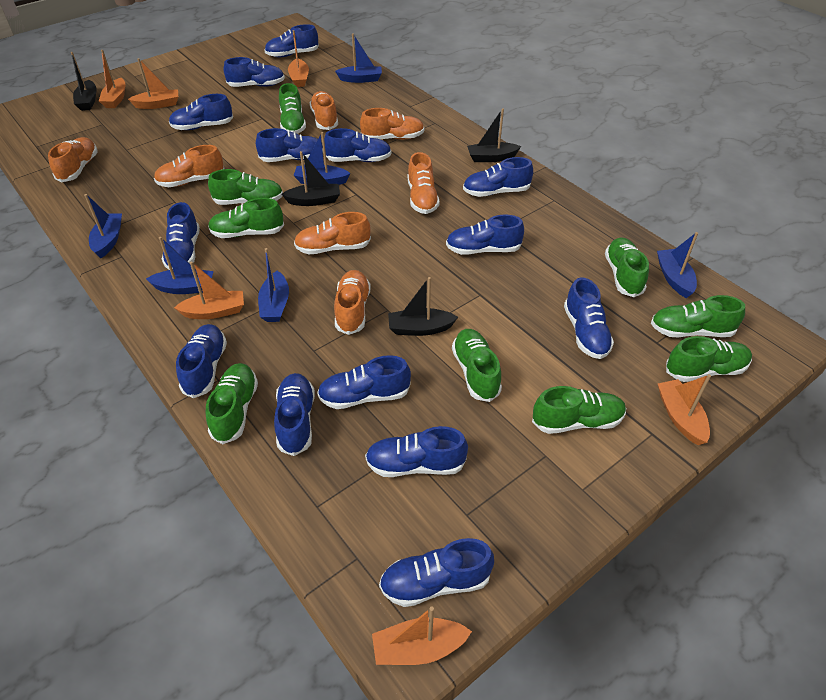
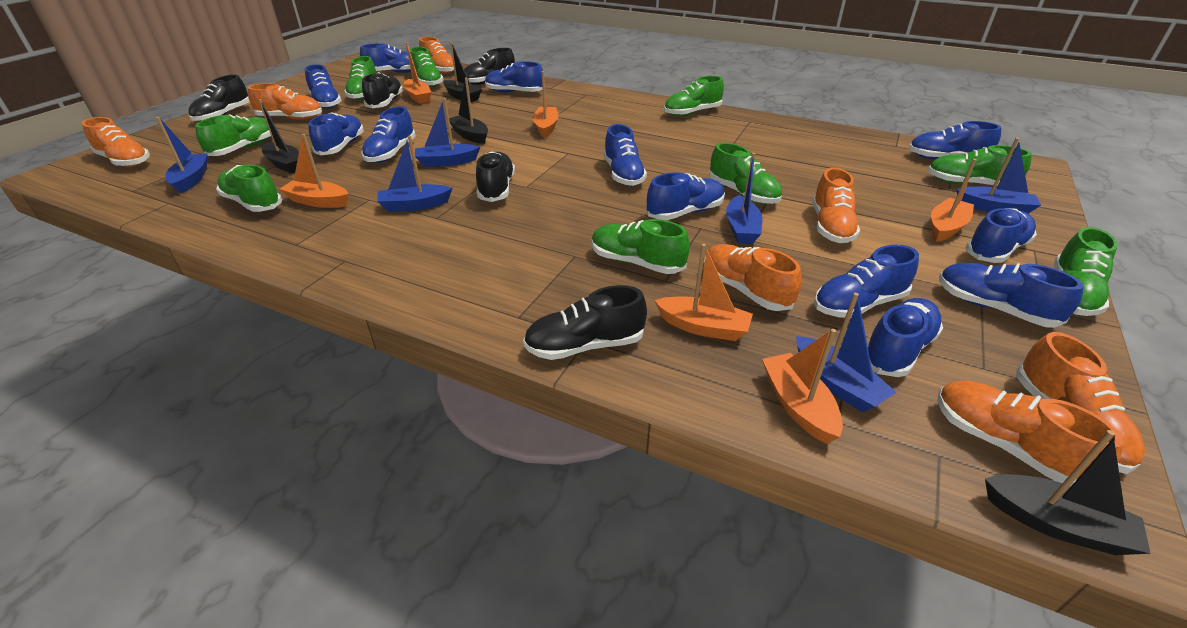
black shoe: 0 -> 5
blue shoe: 14 -> 12

